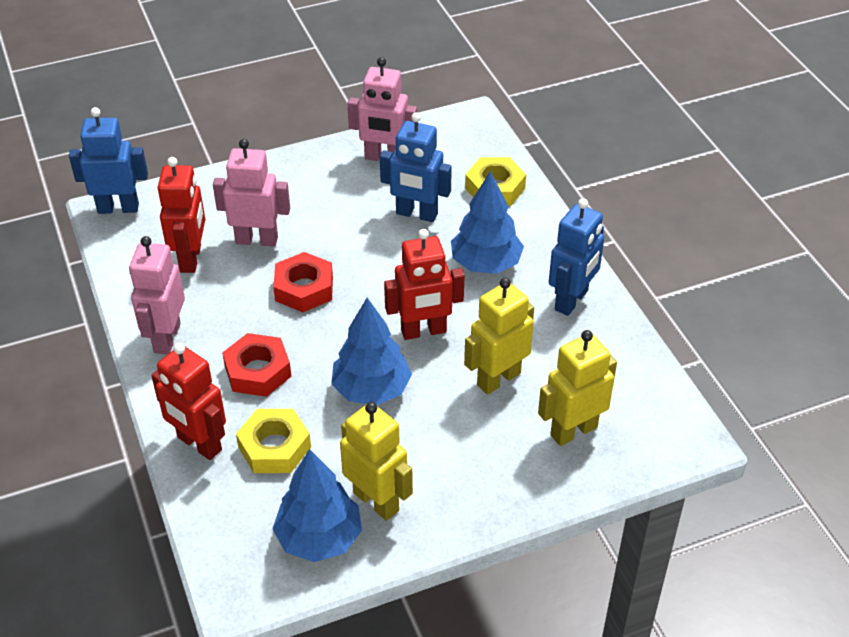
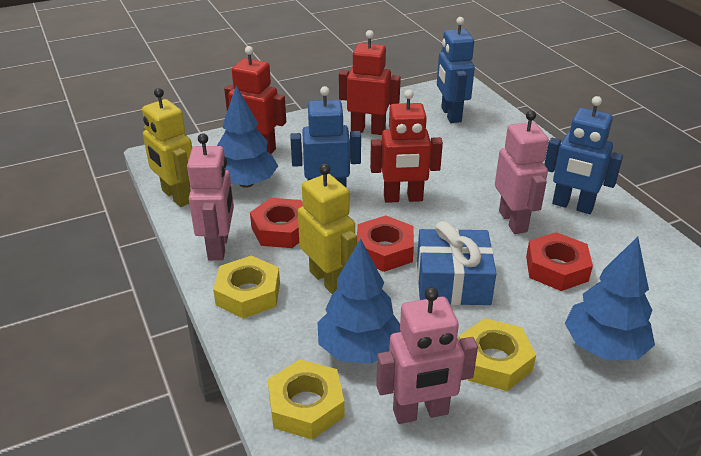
blue gift: 0 -> 1
red nut: 2 -> 3
yellow nut: 2 -> 3
yellow robot: 3 -> 2

